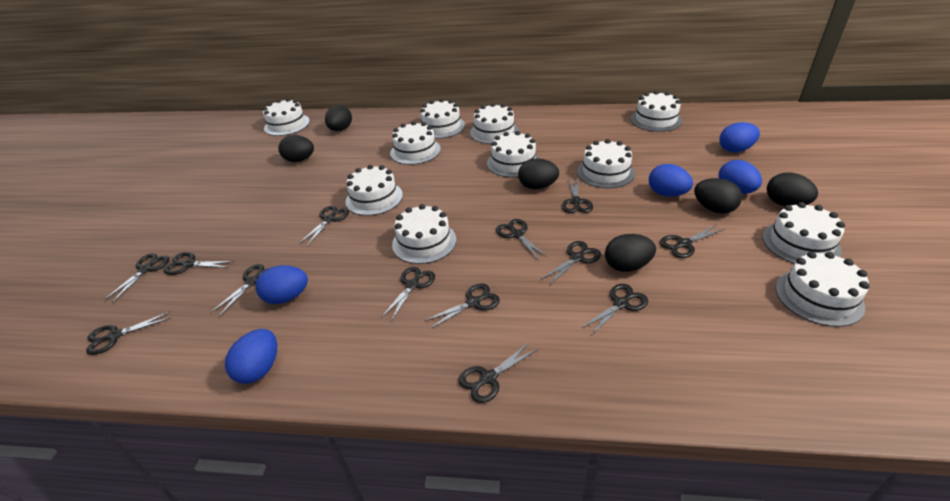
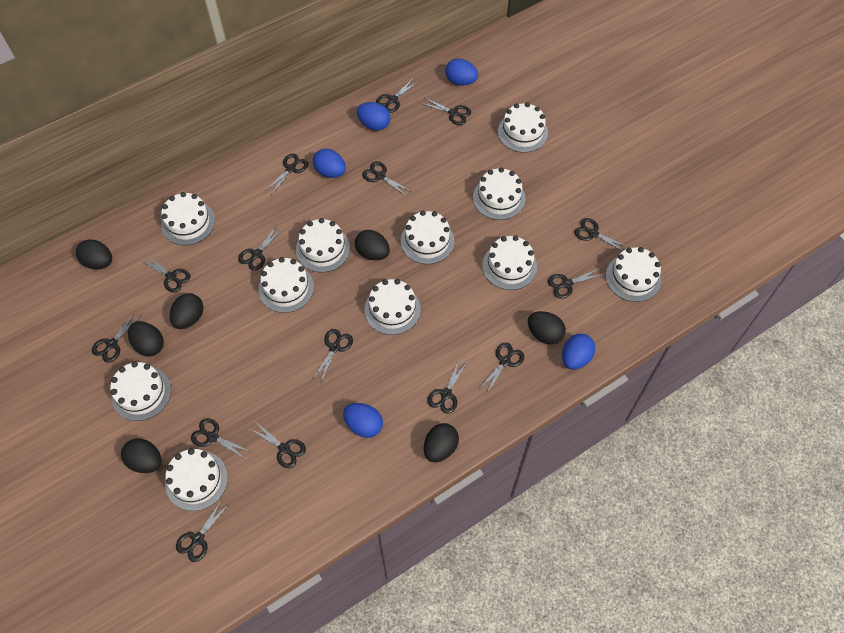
black egg: 6 -> 7
black scissors: 13 -> 15

